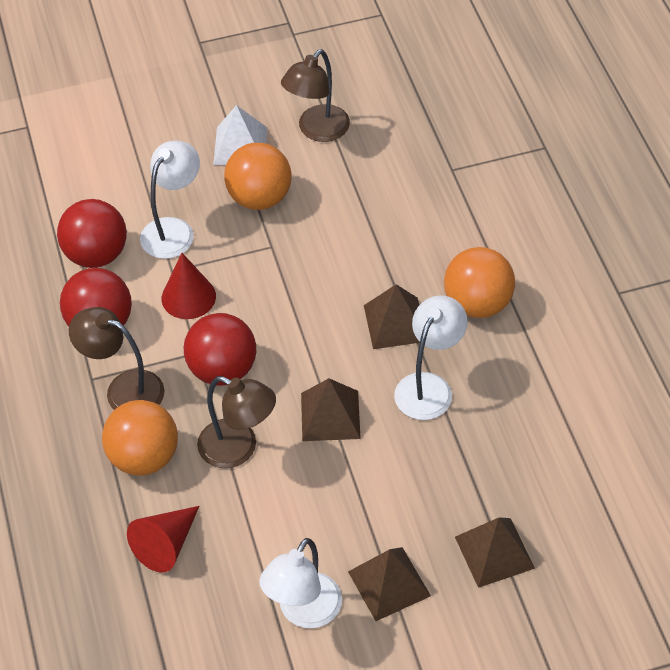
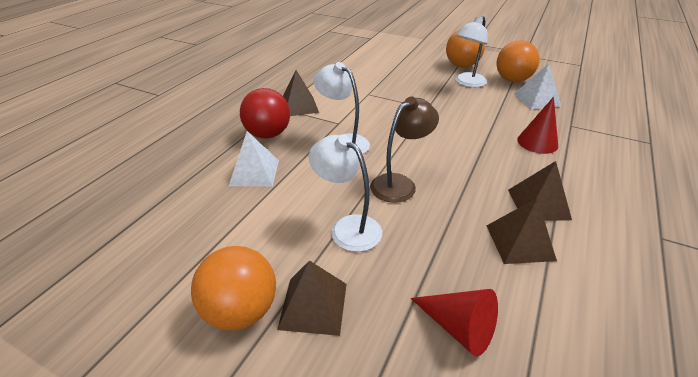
brown lamp: 3 -> 1
red ball: 3 -> 1
white pyramid: 1 -> 2

